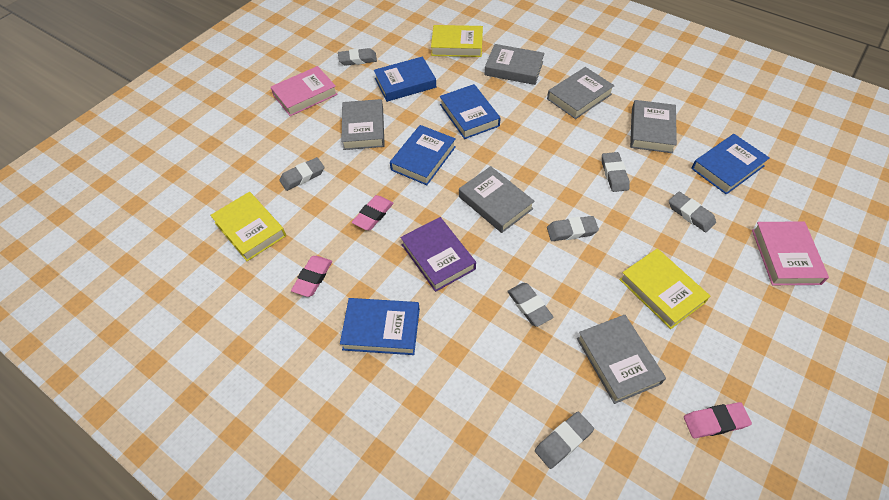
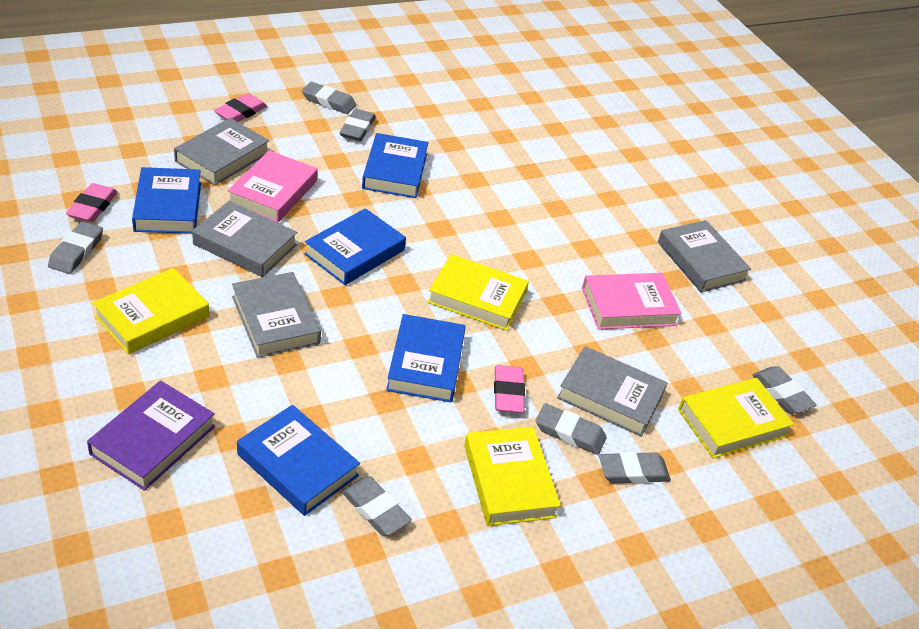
grey book: 6 -> 5
yellow book: 3 -> 4

